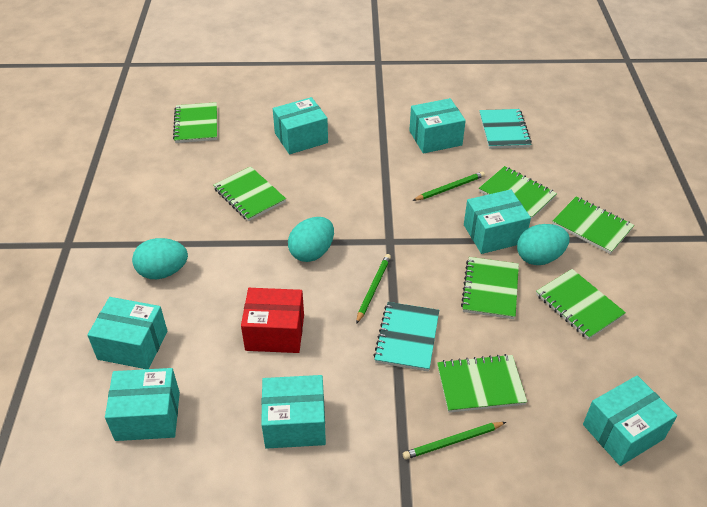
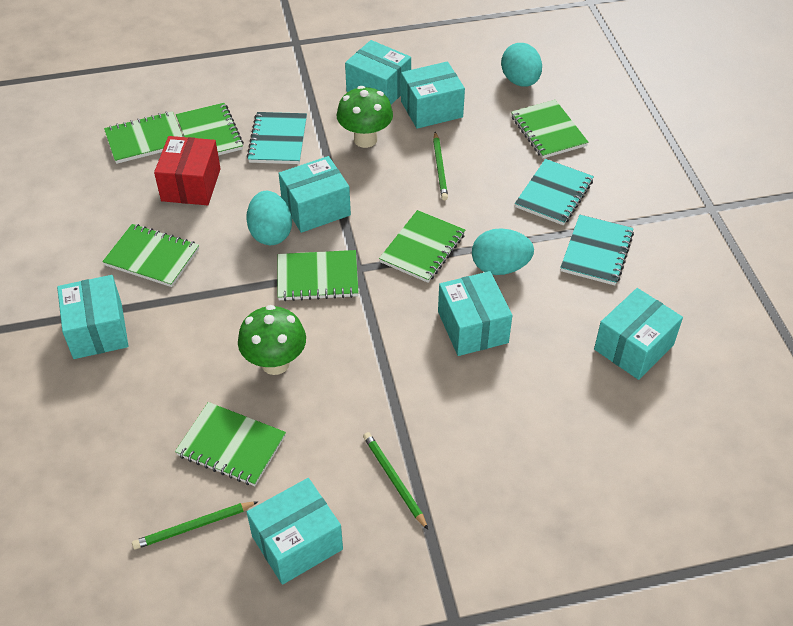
green mushroom: 0 -> 2
turquoise notebook: 2 -> 3

